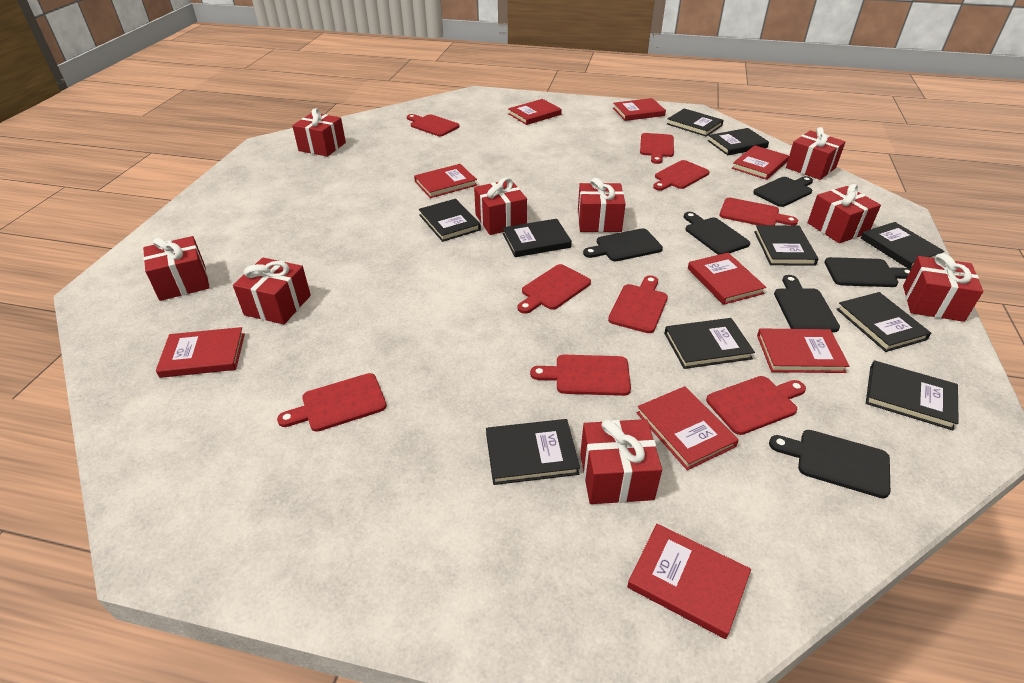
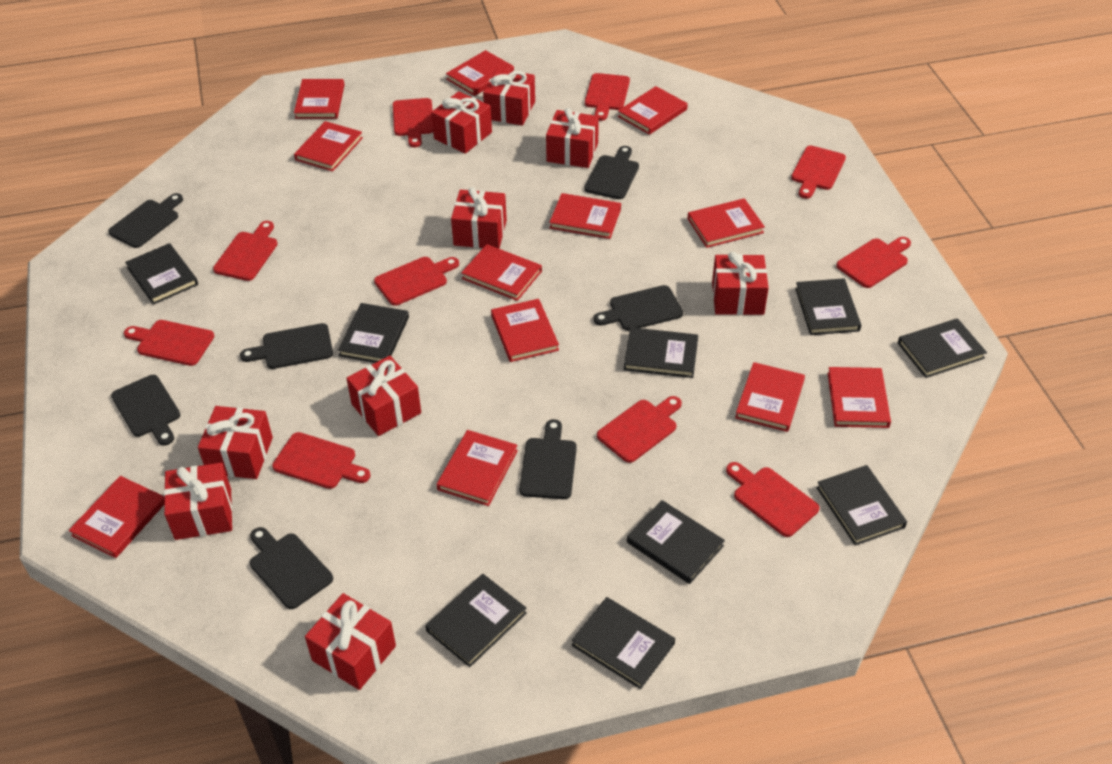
black book: 10 -> 9
black cutting board: 6 -> 7
red book: 9 -> 12
red cutting board: 9 -> 10

